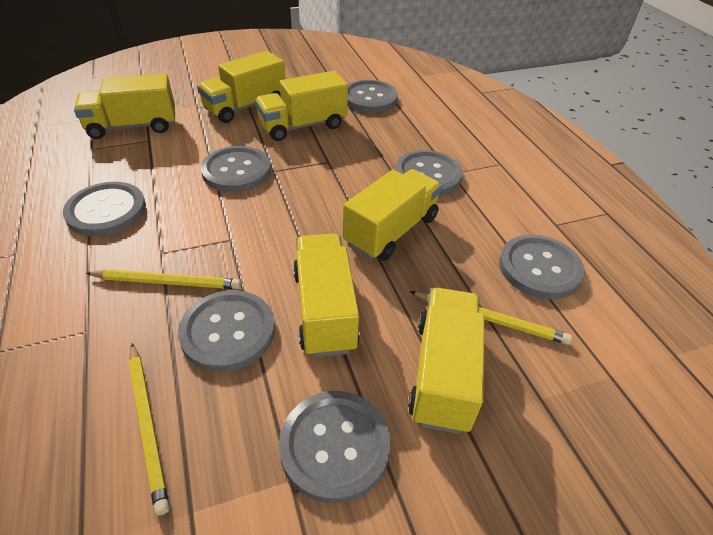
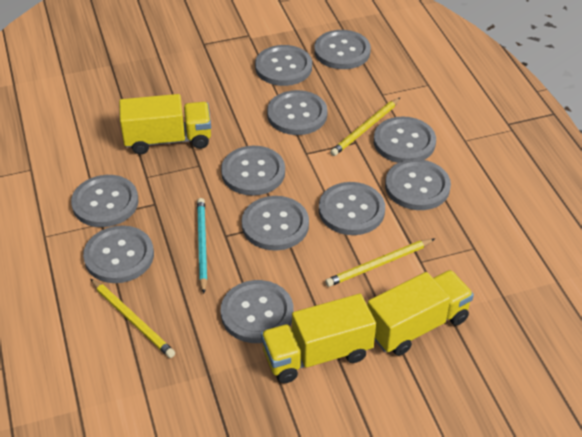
grey button: 7 -> 11
turquoise pencil: 0 -> 1
yellow truck: 6 -> 3

